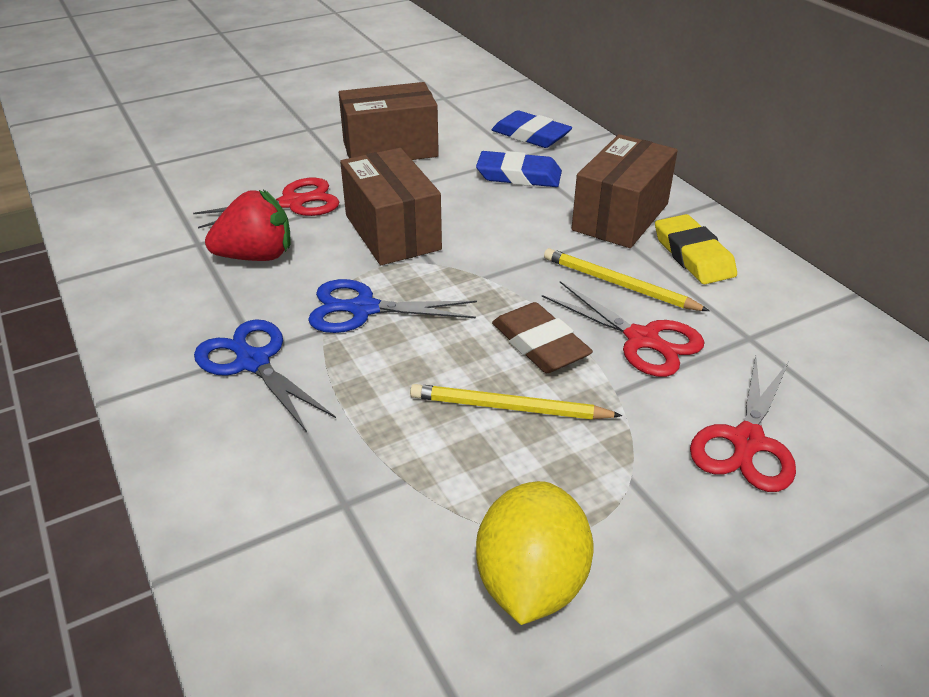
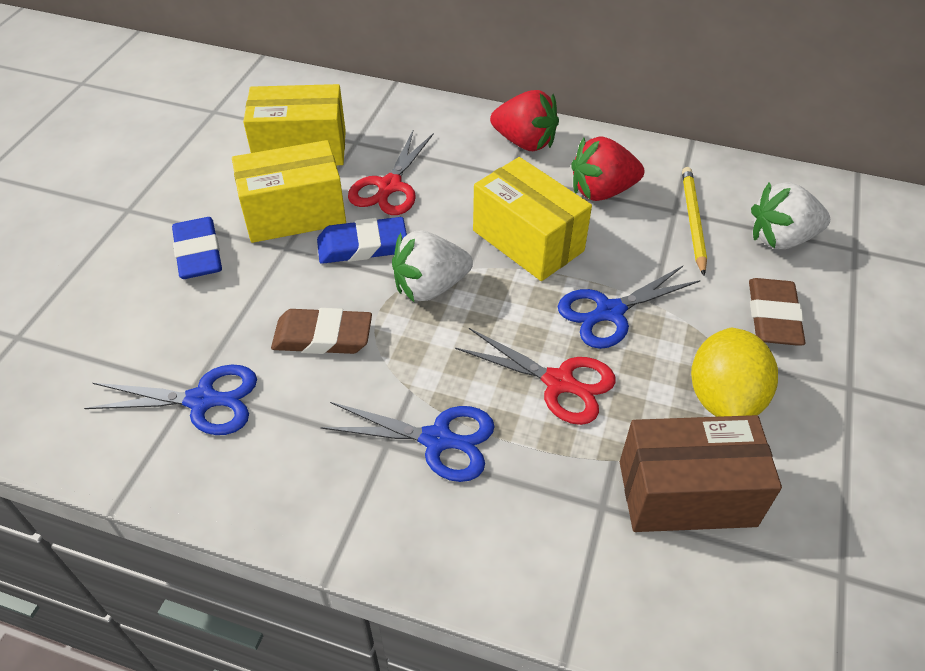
blue scissors: 2 -> 3
brown box: 3 -> 1
brown eraser: 1 -> 2
red scissors: 3 -> 2
red strawberry: 1 -> 2
white strawberry: 0 -> 2
yellow box: 0 -> 3
yellow eraser: 1 -> 0
yellow pencil: 2 -> 1

